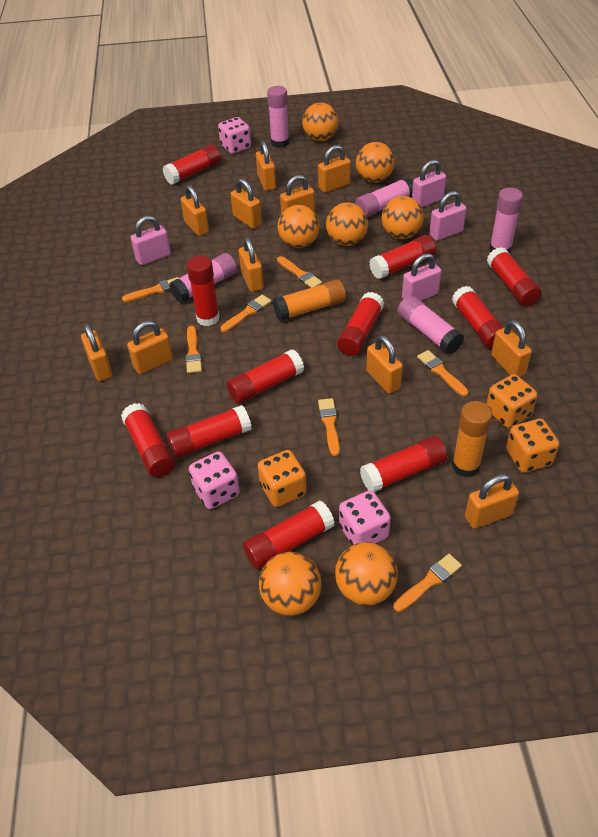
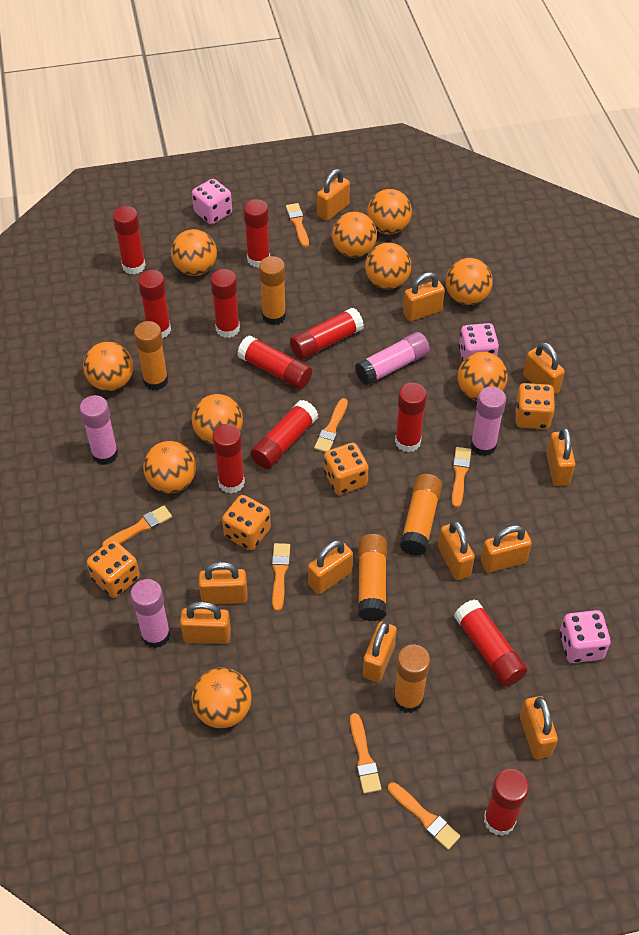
orange ball: 7 -> 10
orange dice: 3 -> 4
orange glue stick: 2 -> 5
pink glue stick: 5 -> 4
pink padlock: 4 -> 0

